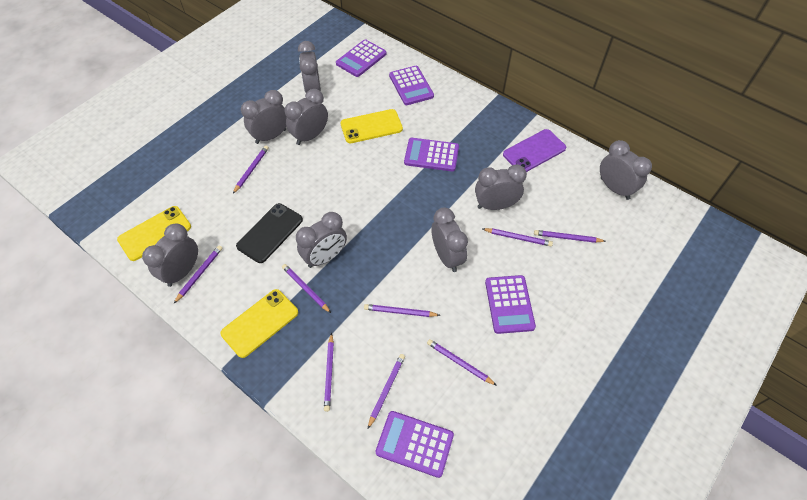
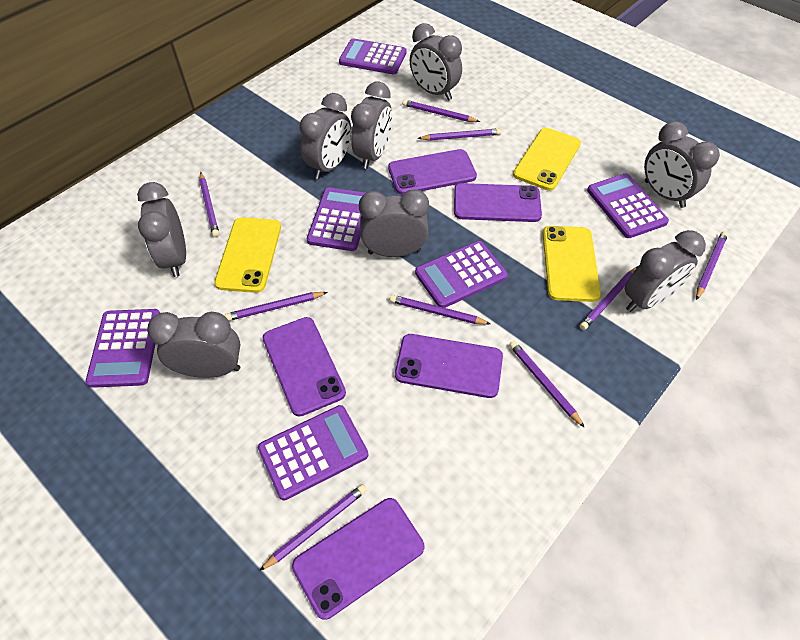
black phone: 1 -> 0
purple calculator: 5 -> 6
purple phone: 1 -> 5

